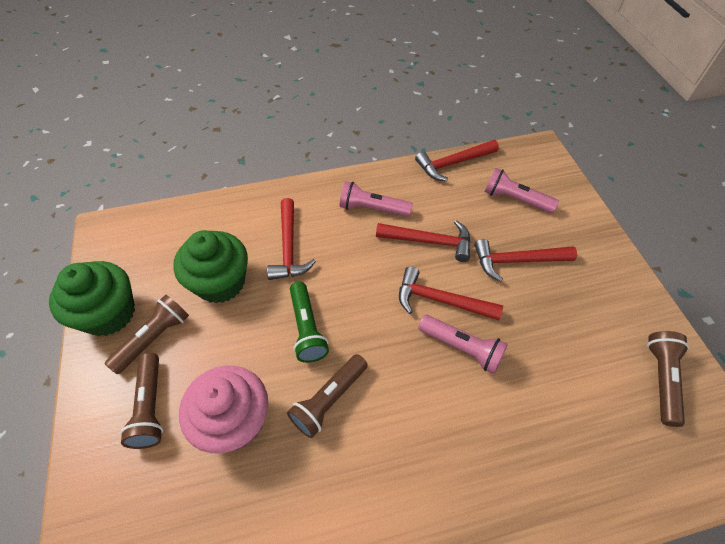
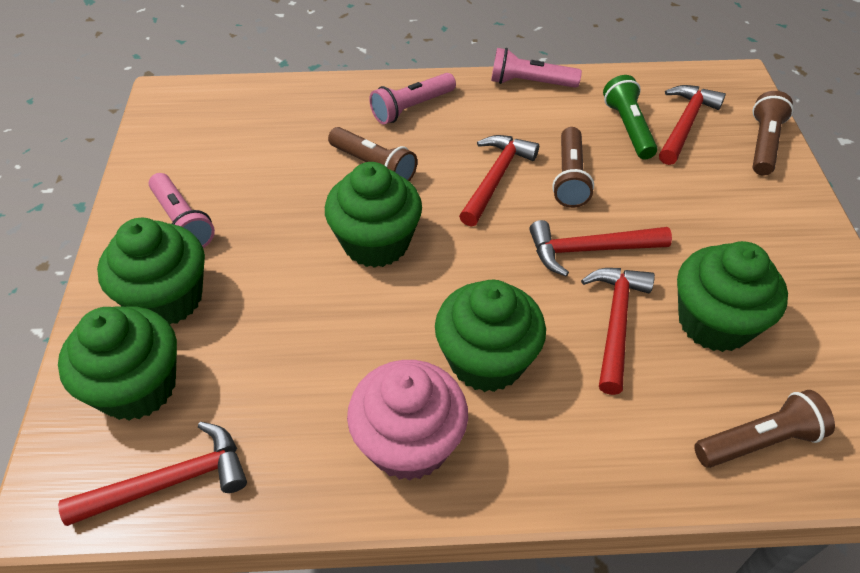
green cupcake: 2 -> 5

